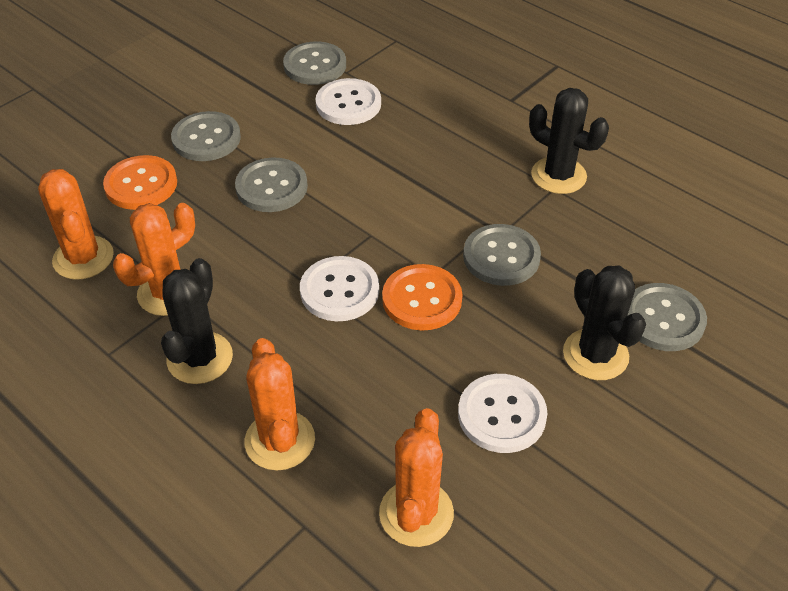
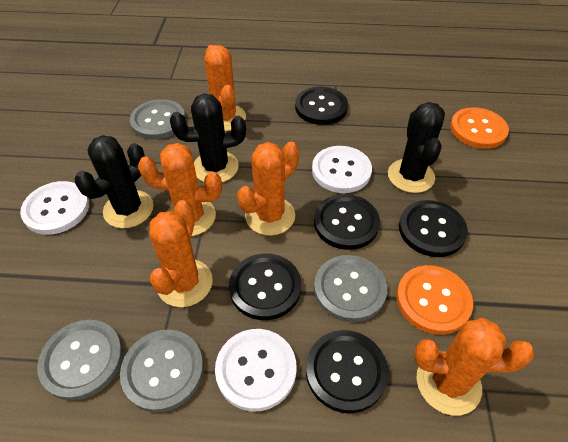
black button: 0 -> 5
grey button: 5 -> 4
orange cactus: 4 -> 5

